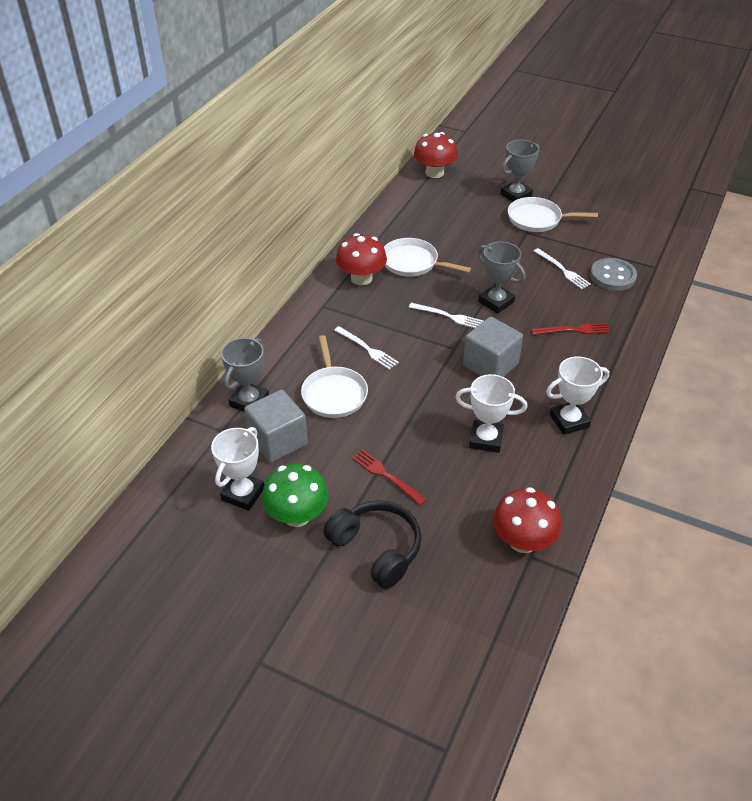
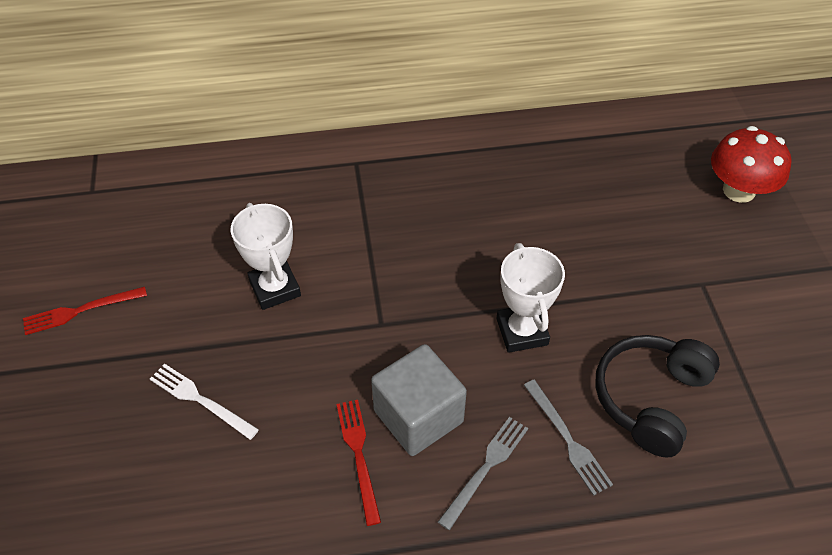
green mushroom: 1 -> 0
grey button: 1 -> 0
grey cube: 2 -> 1
grey fork: 0 -> 2
grey trophy: 3 -> 0
red mushroom: 3 -> 1
white fork: 3 -> 1
white pan: 3 -> 0
white trophy: 3 -> 2

